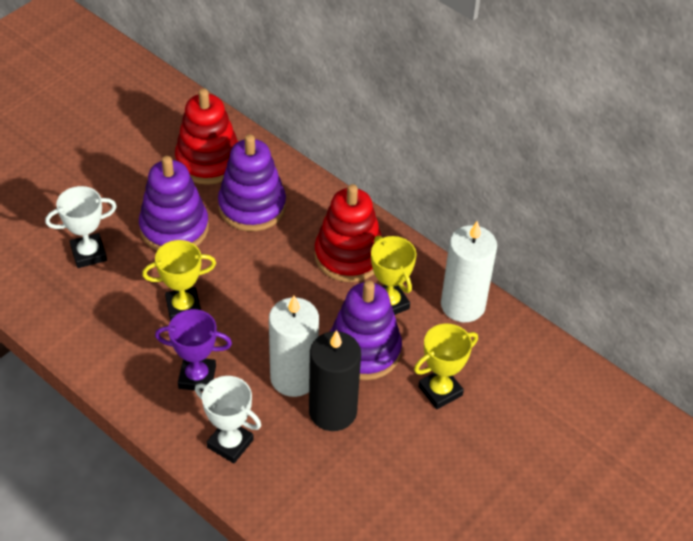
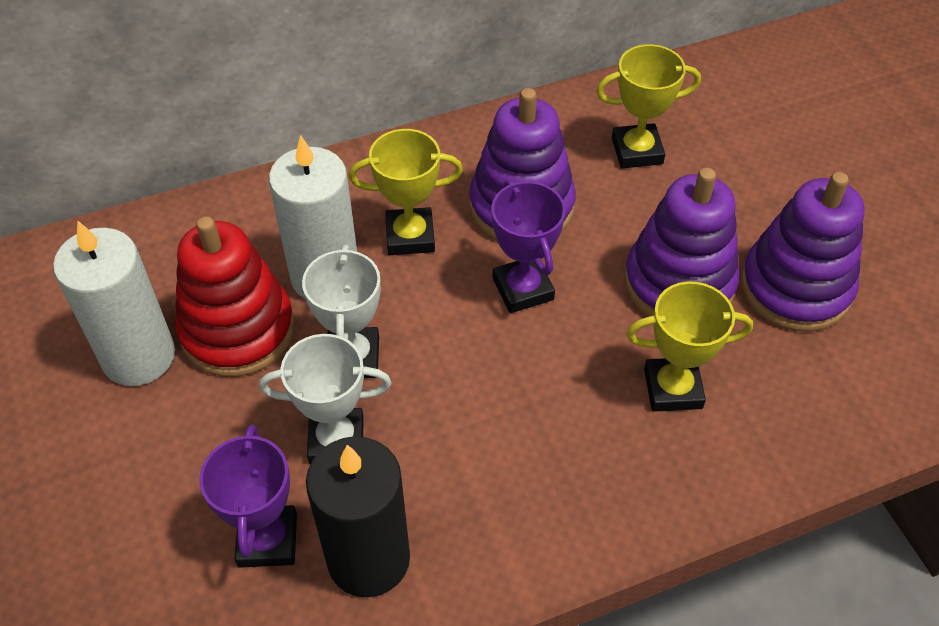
purple trophy: 1 -> 2
red stacking toy: 2 -> 1

